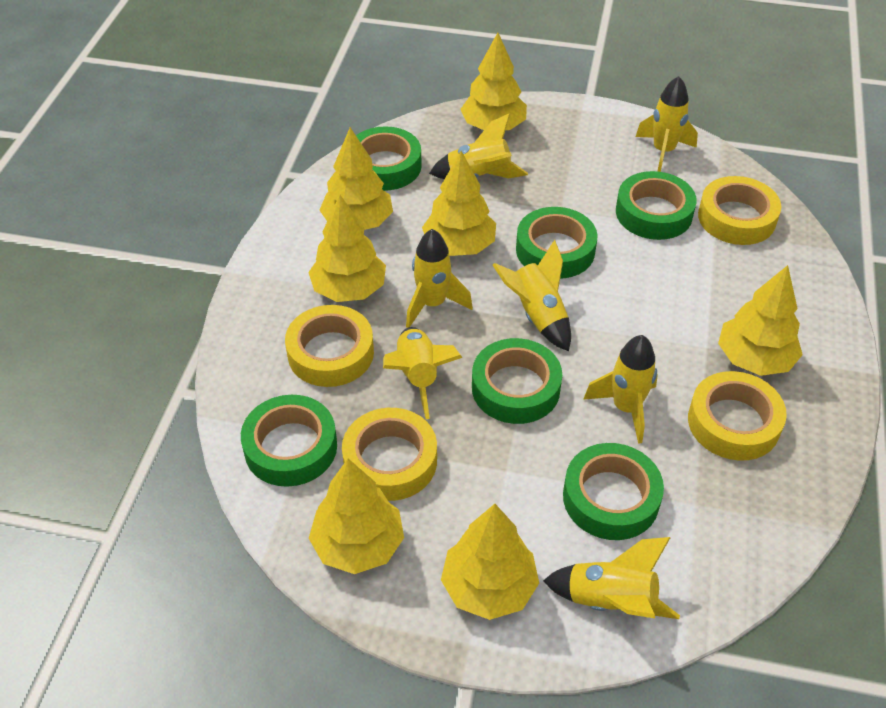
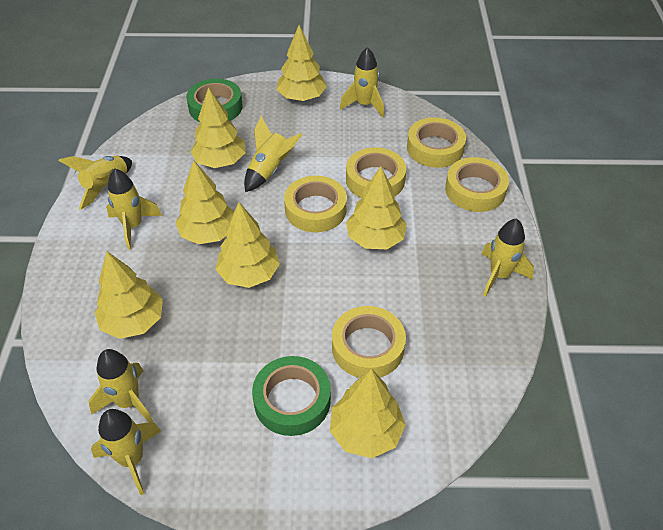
green tape: 6 -> 2
yellow tape: 4 -> 5

